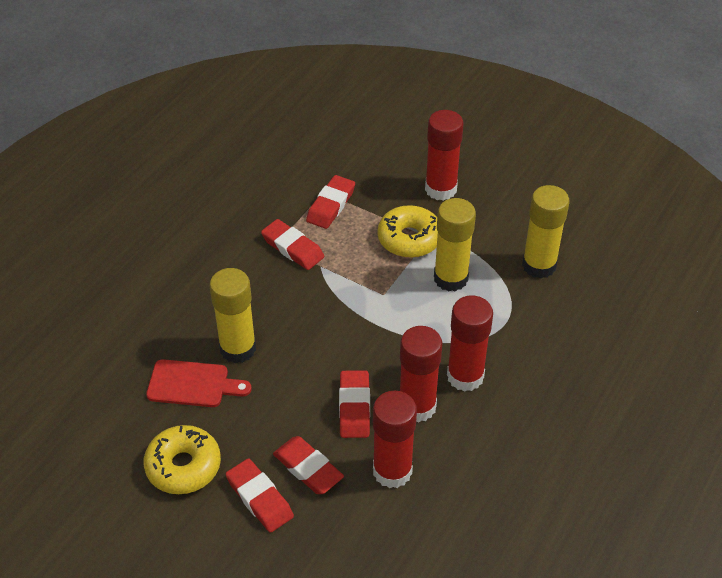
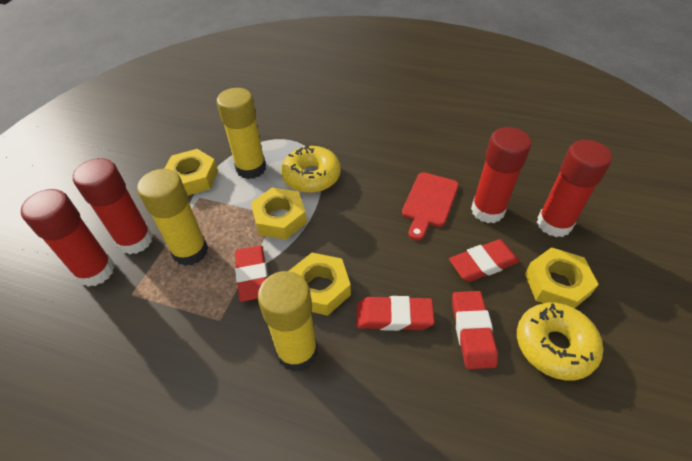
red eraser: 5 -> 4
yellow nut: 0 -> 4

